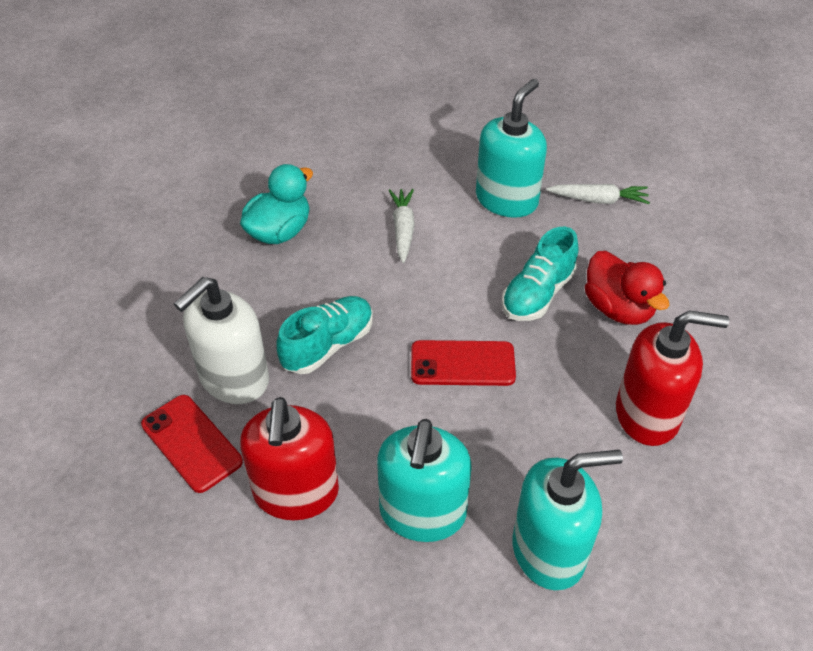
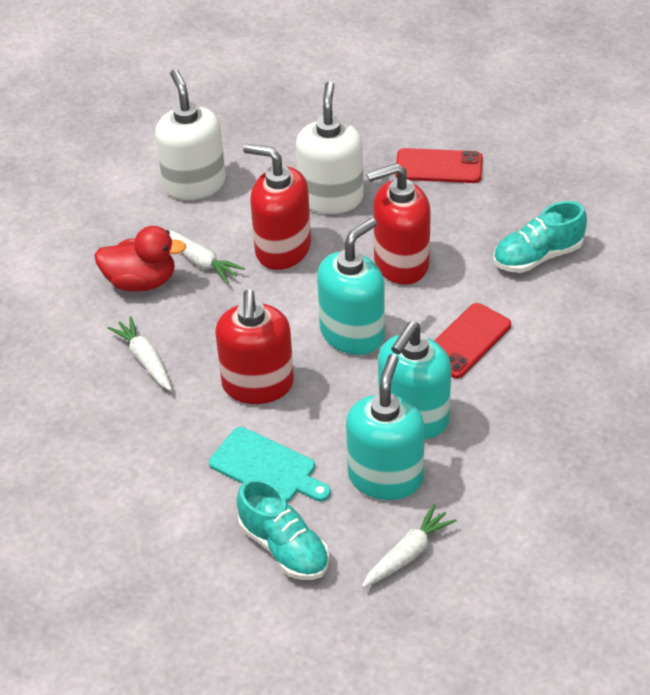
red soap dispenser: 2 -> 3
turquoise cutting board: 0 -> 1
turquoise duck: 1 -> 0
white carrot: 2 -> 3
white soap dispenser: 1 -> 2

